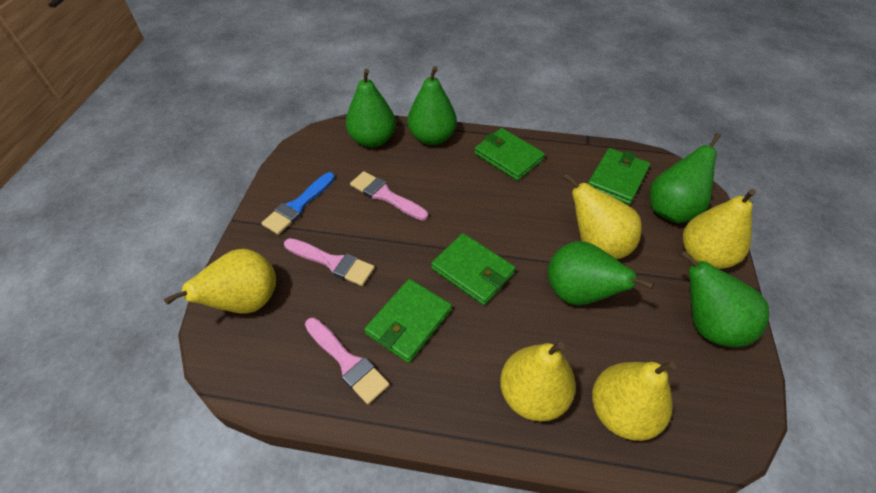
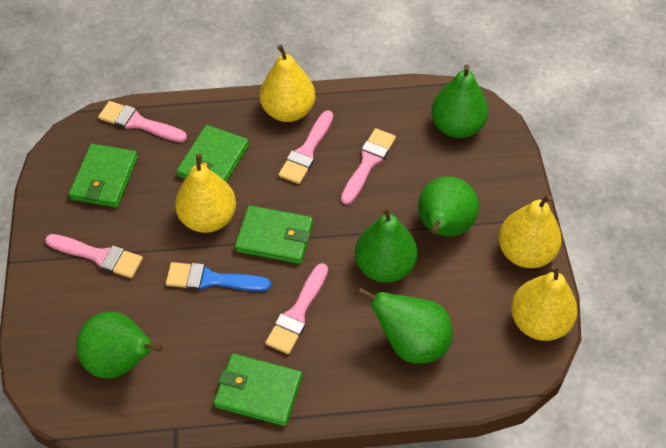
pink brush: 3 -> 5
yellow pear: 5 -> 4

